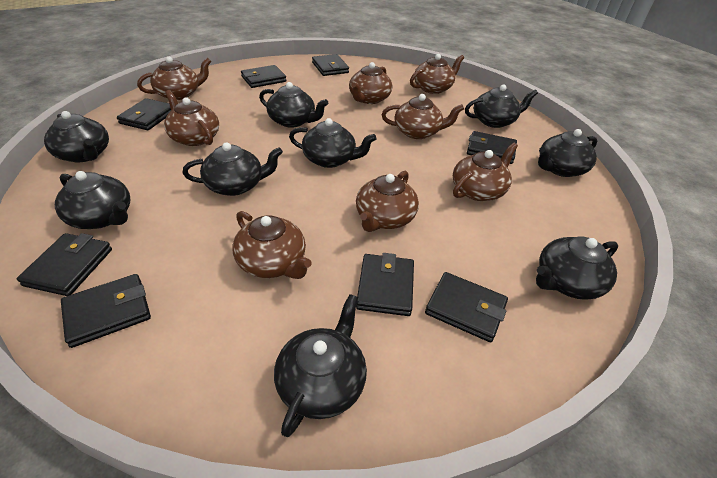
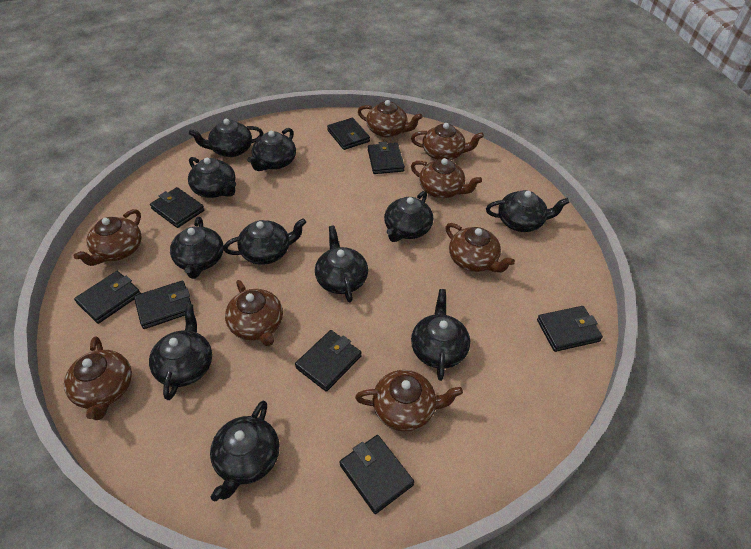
black teapot: 9 -> 11

